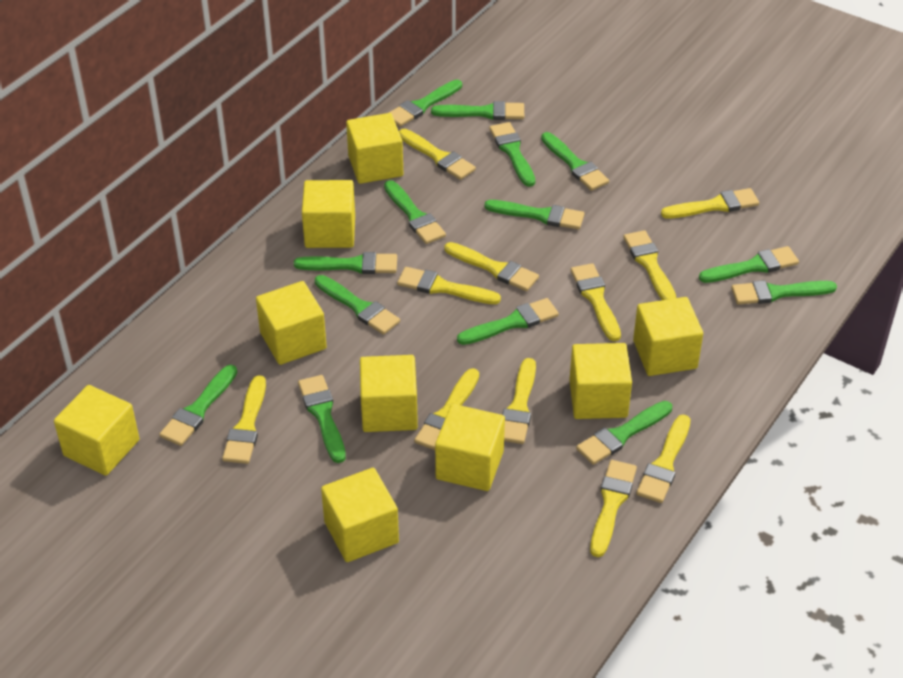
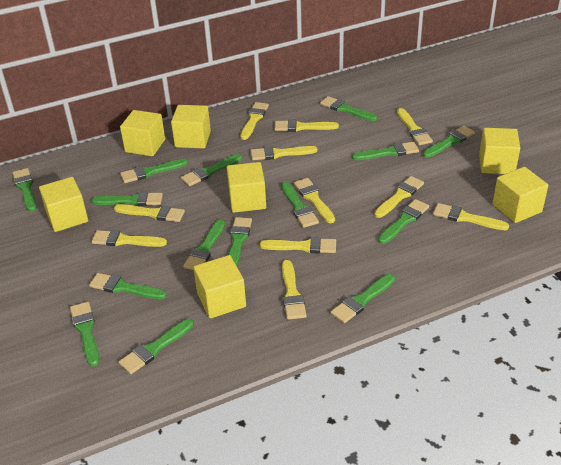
green brush: 14 -> 15
yellow cube: 9 -> 7

